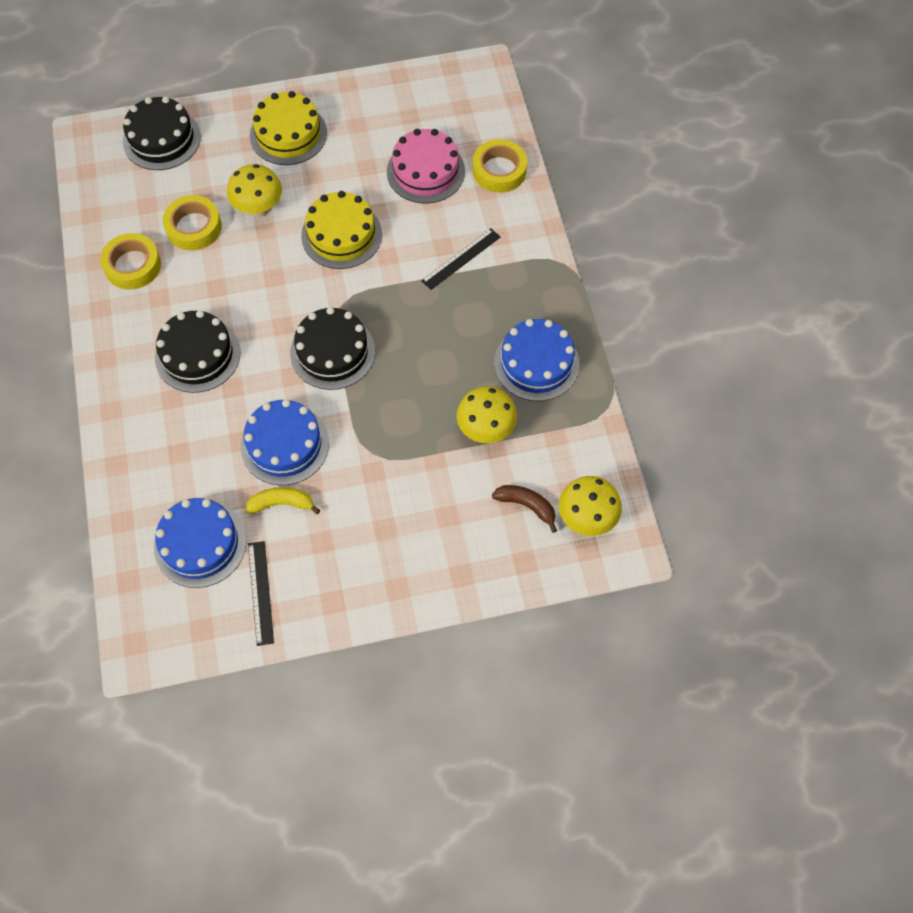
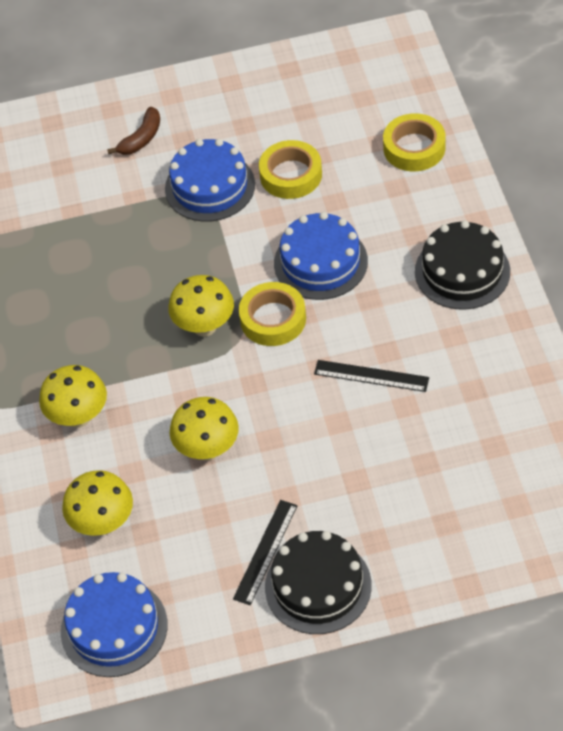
black cake: 3 -> 2
pink cake: 1 -> 0
yellow banana: 1 -> 0
yellow cake: 2 -> 0
yellow mushroom: 3 -> 4

